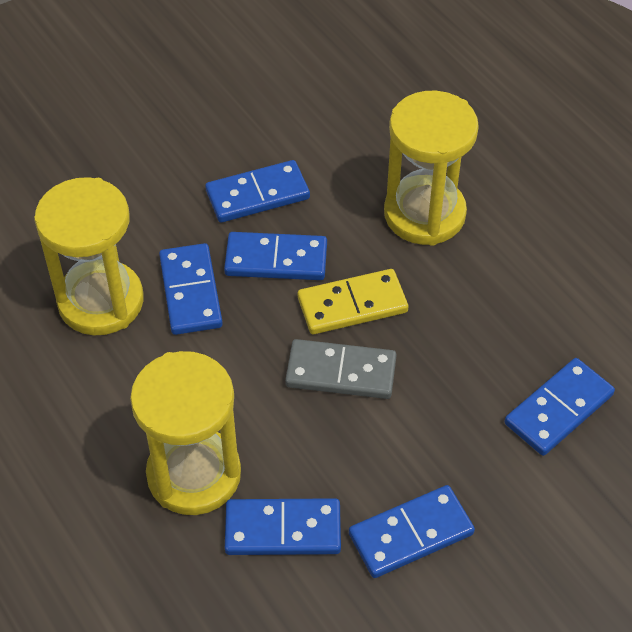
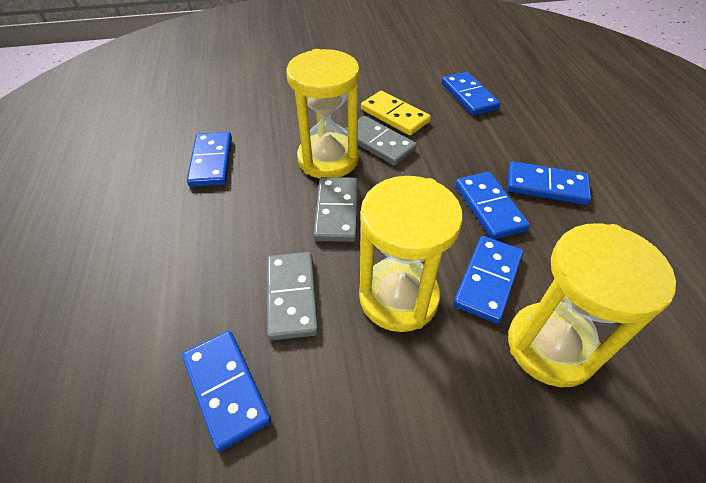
grey domino: 1 -> 3

